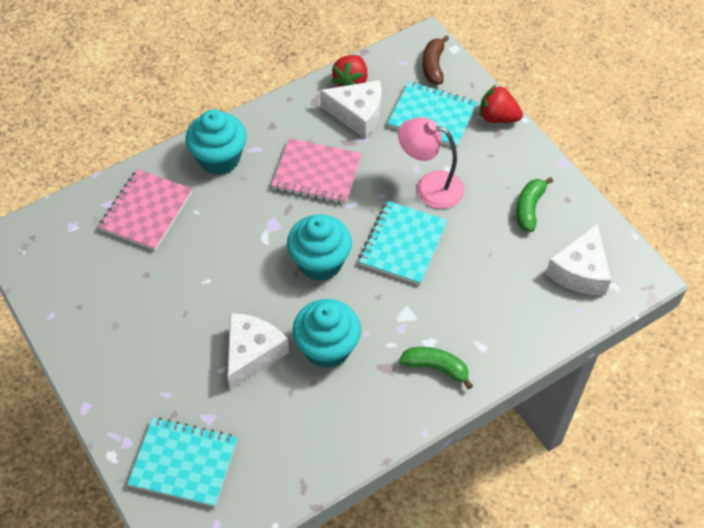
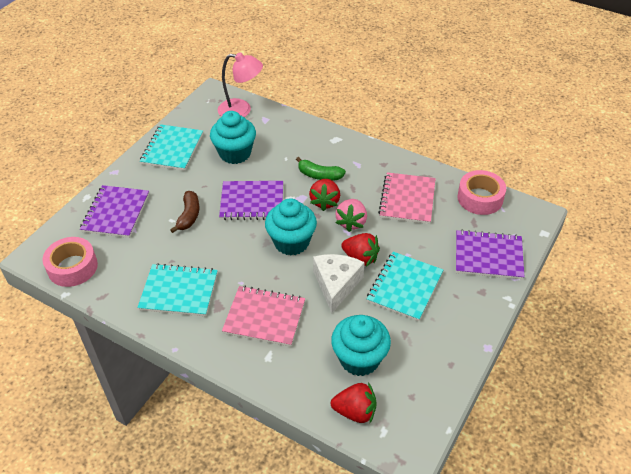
green banana: 2 -> 1
pink strawberry: 0 -> 1
pink tape: 0 -> 2
purple notebook: 0 -> 3
red strawberry: 2 -> 3
white cheese: 3 -> 1

